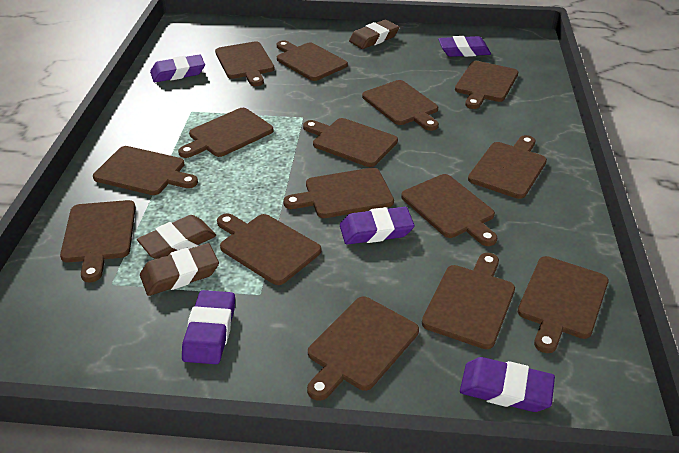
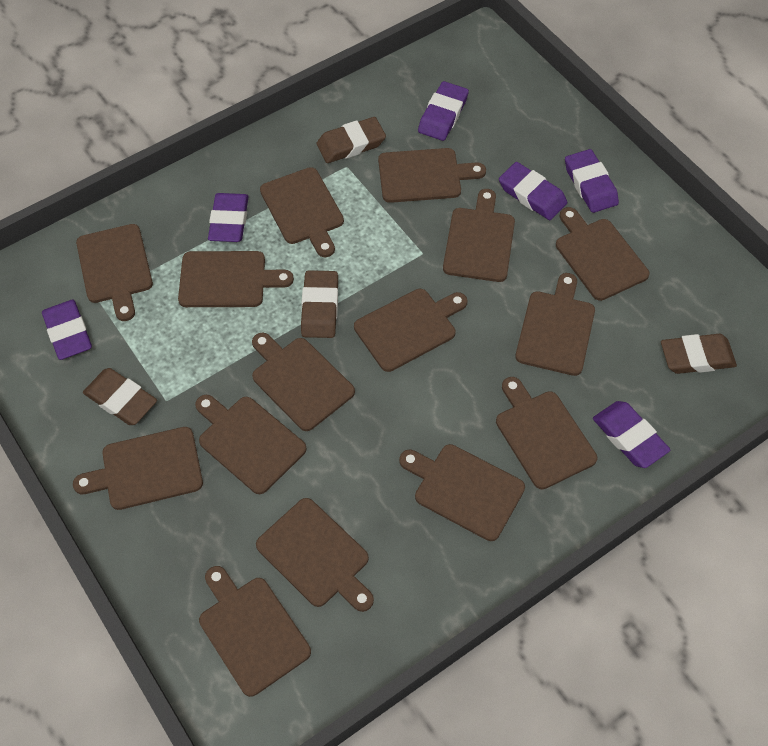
brown eraser: 3 -> 4
purple eraser: 5 -> 6

